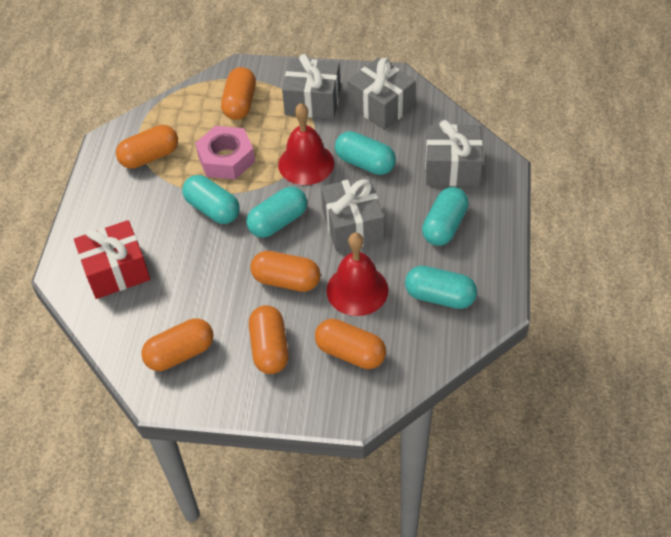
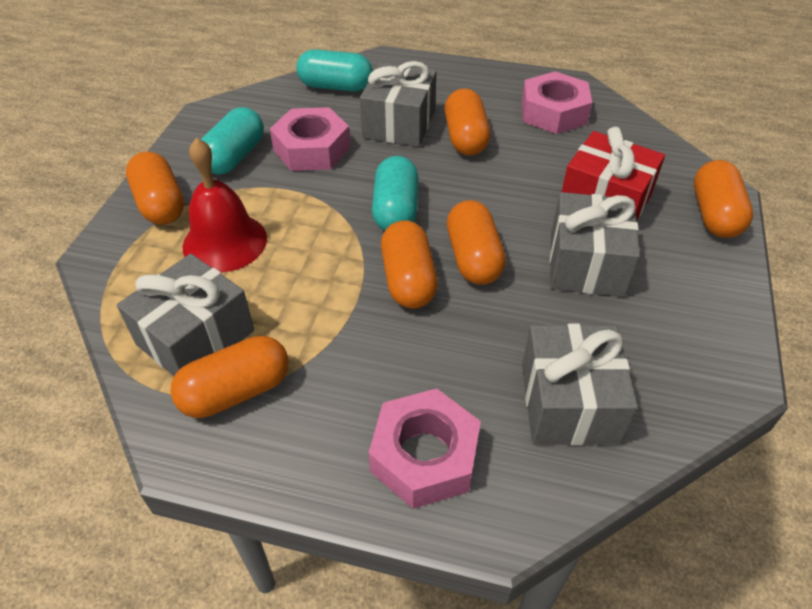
pink nut: 1 -> 3
red bell: 2 -> 1
turquoise capsule: 5 -> 3

